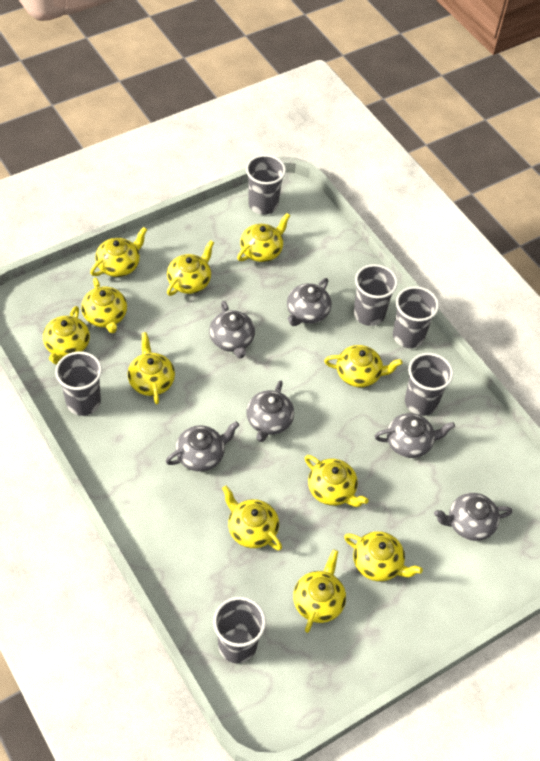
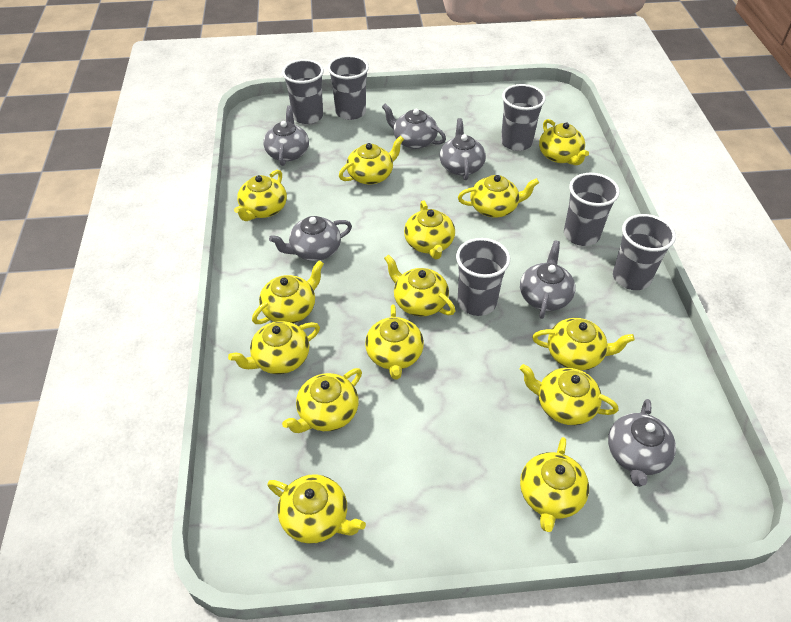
yellow teapot: 11 -> 14

